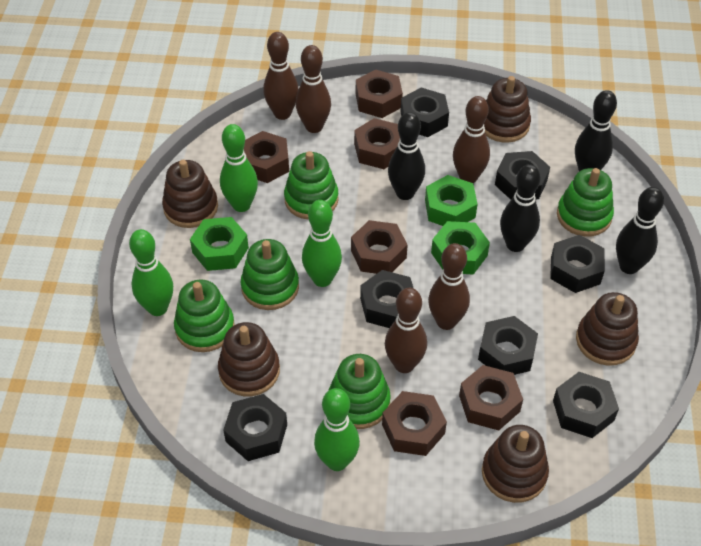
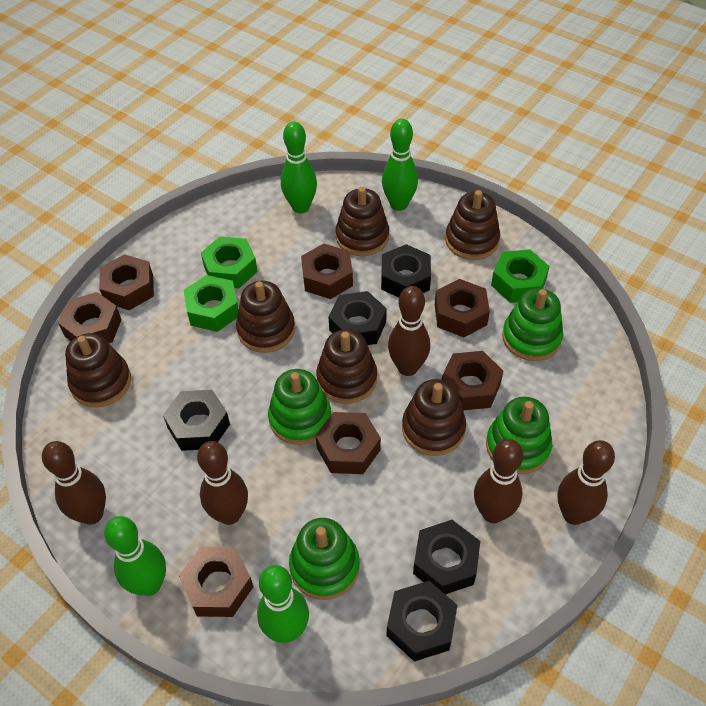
black bowling pin: 4 -> 0
black nut: 7 -> 5
brown nut: 6 -> 7
brown stacking toy: 5 -> 6
green stacking toy: 5 -> 4

